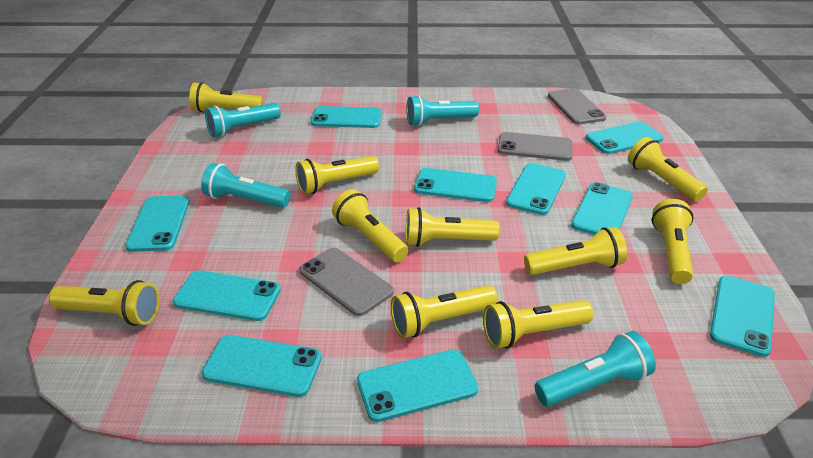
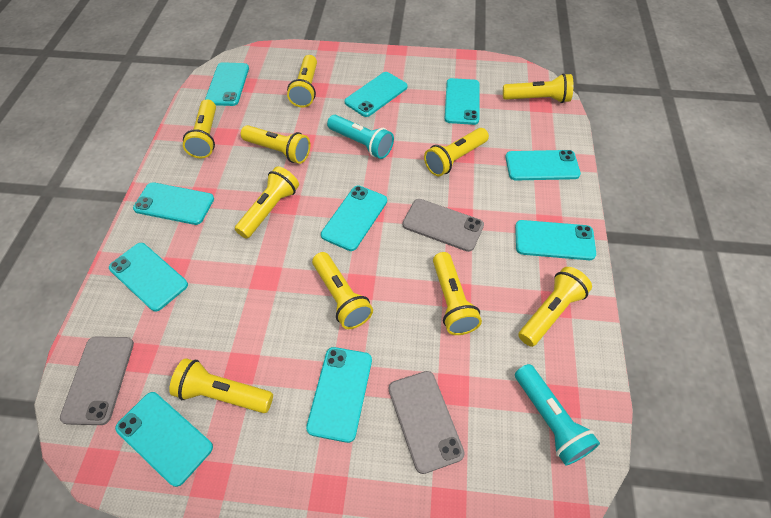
turquoise flashlight: 4 -> 2

